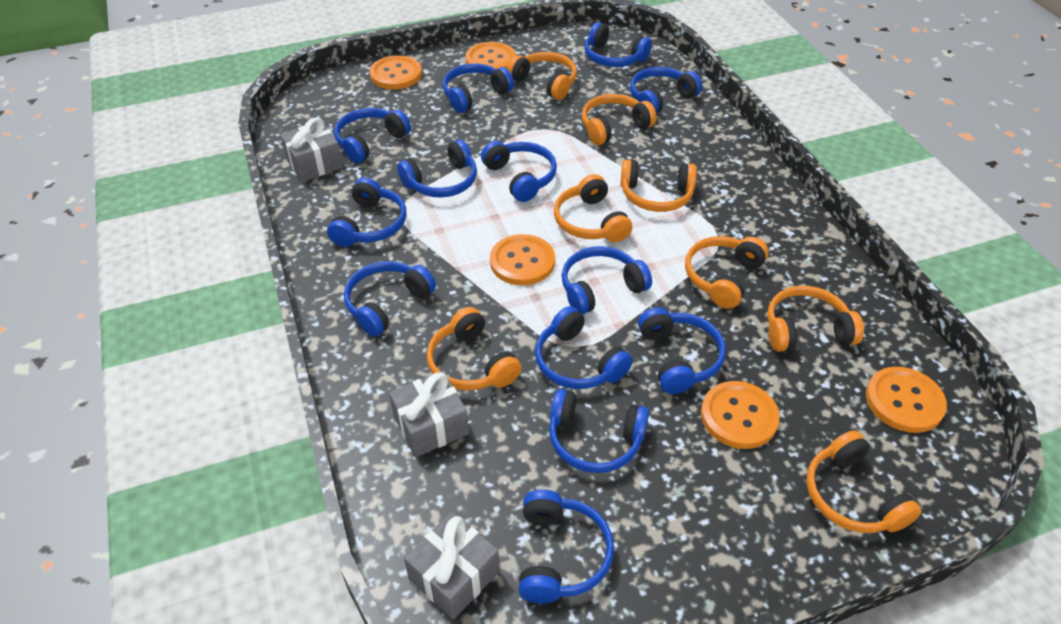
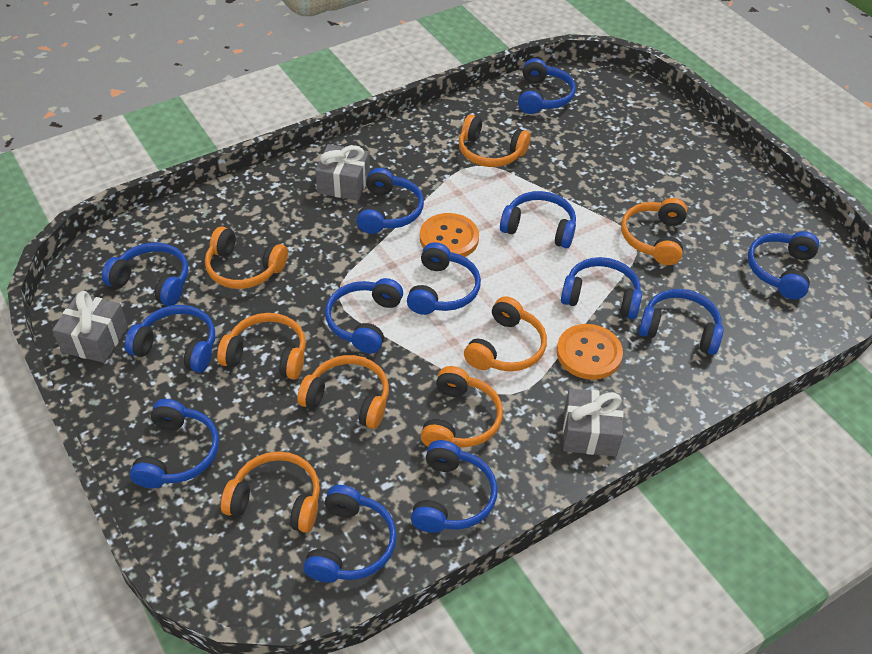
orange button: 5 -> 2

